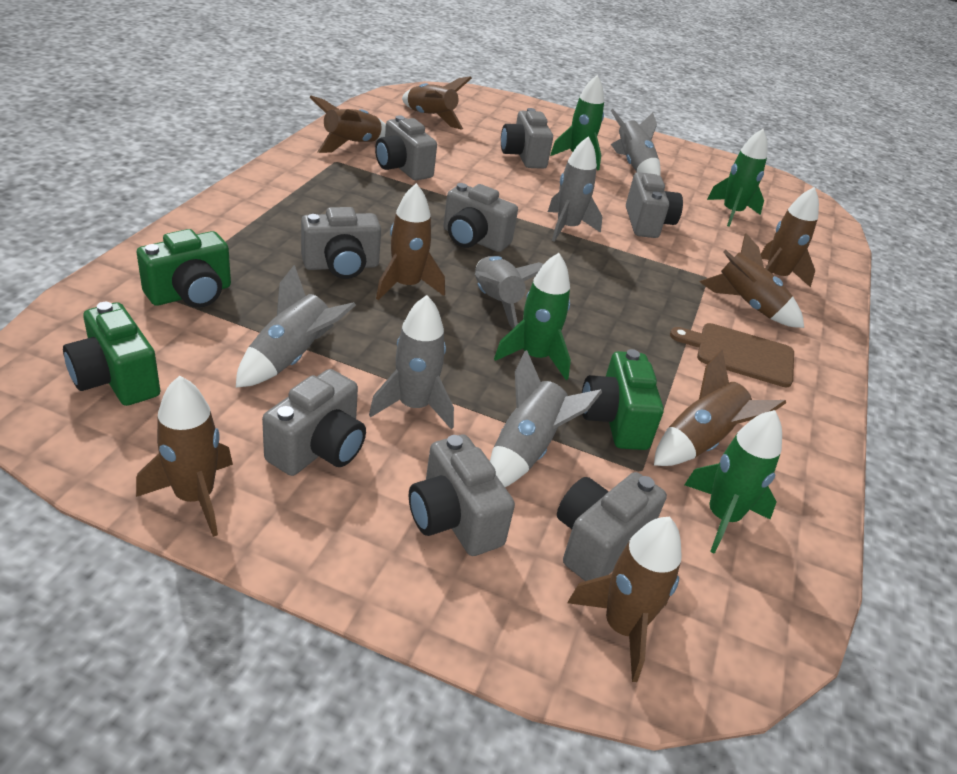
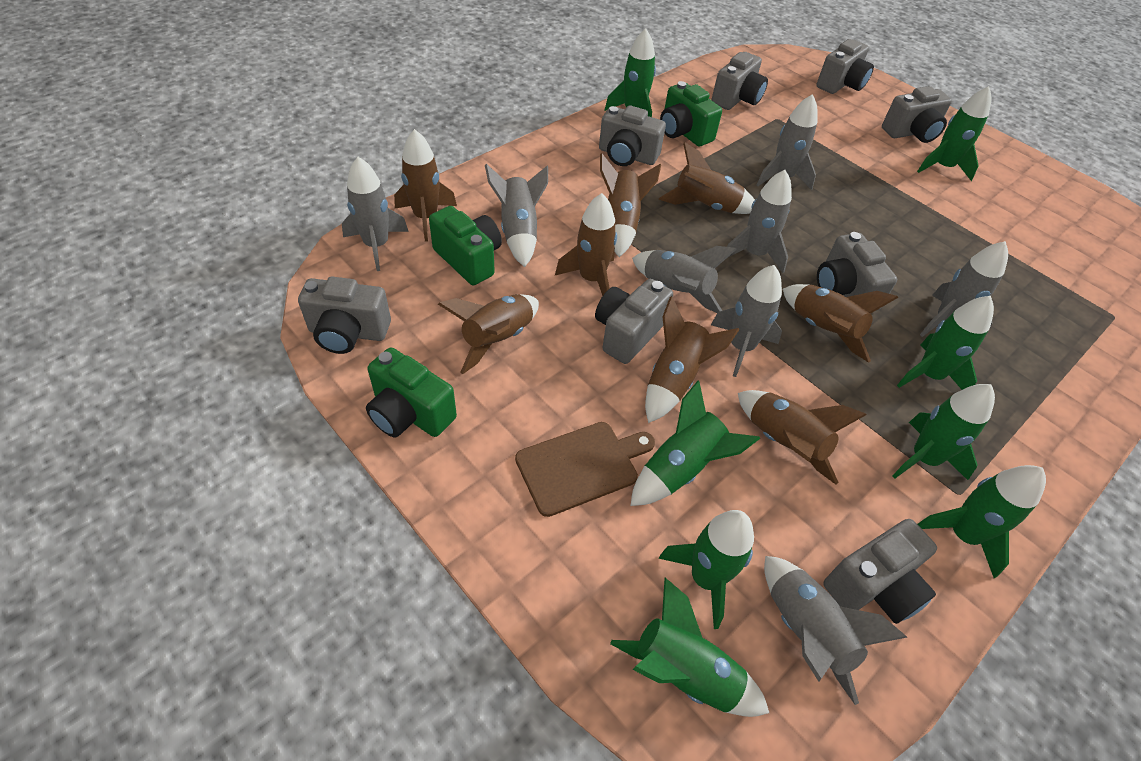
green rocket: 4 -> 8
grey rocket: 6 -> 8

